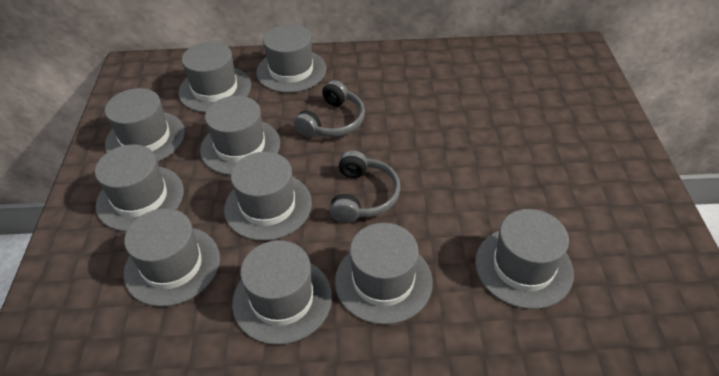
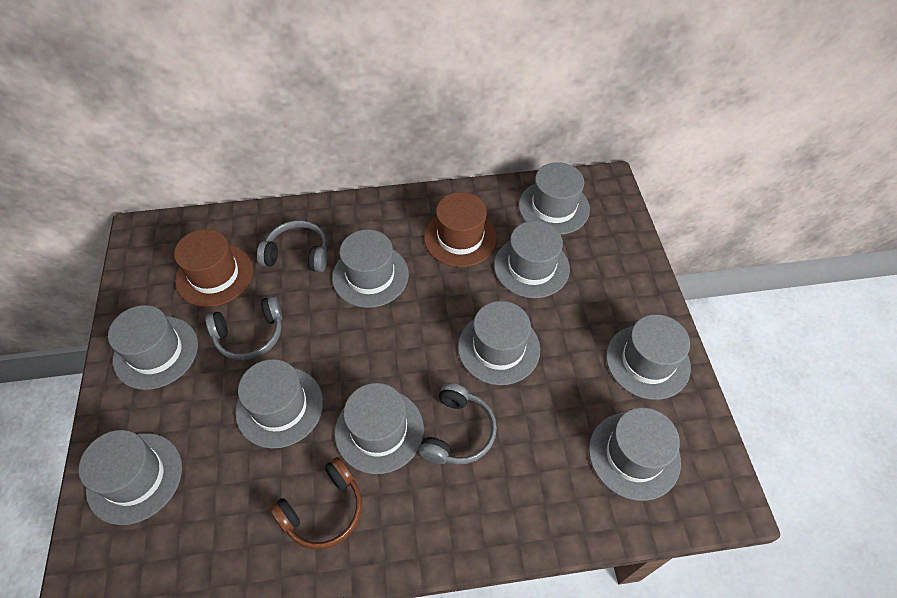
brown hat: 0 -> 2
brown headphones: 0 -> 1
grey headphones: 2 -> 3

